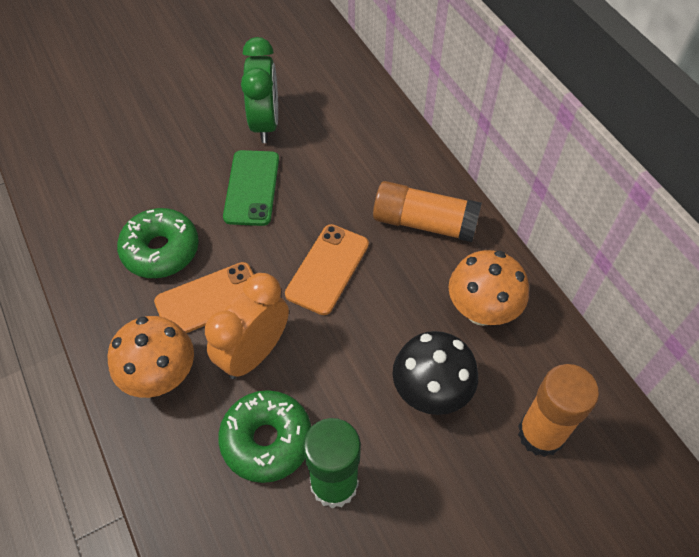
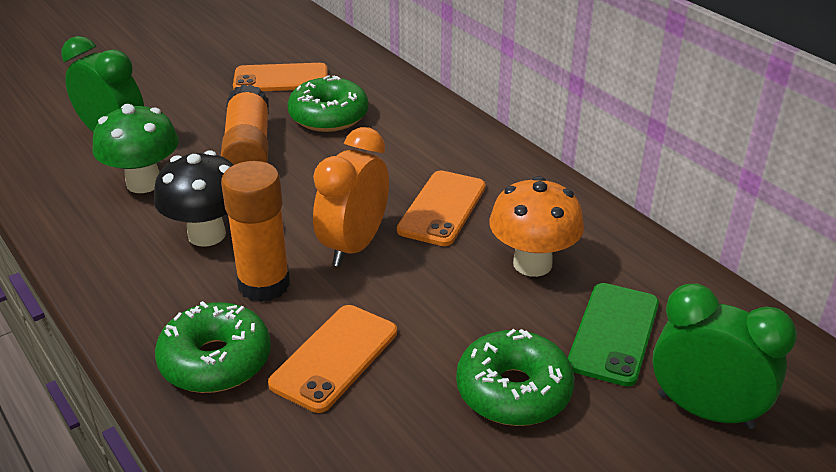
green clock: 1 -> 2
green donut: 2 -> 3
green glue stick: 1 -> 0
green mushroom: 0 -> 1
orange mushroom: 2 -> 1
orange phone: 2 -> 3

